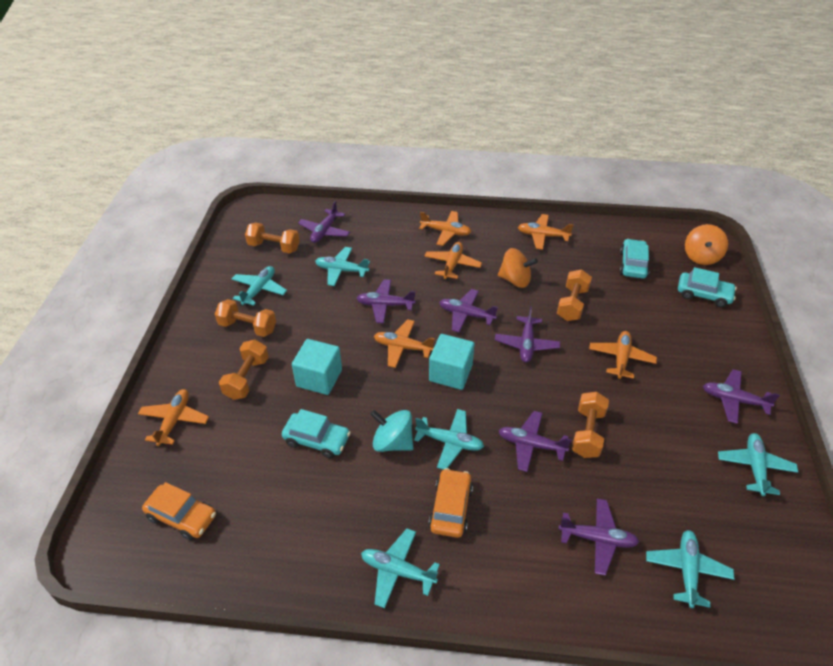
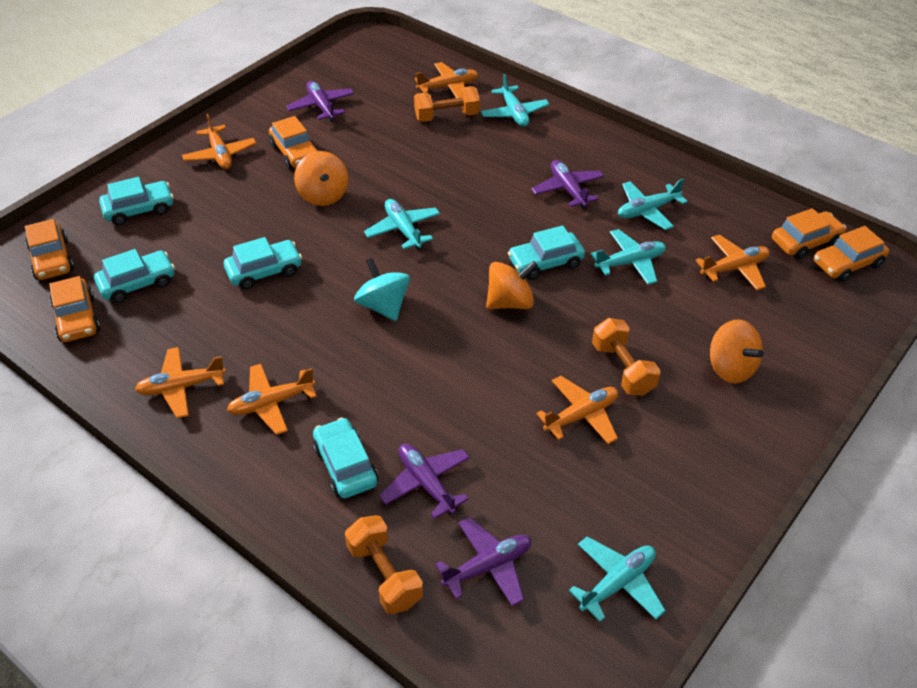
orange car: 2 -> 5
orange dumbbell: 5 -> 3
orange spinning top: 2 -> 3
purple plane: 7 -> 4
turquoise car: 3 -> 5
turquoise cube: 2 -> 0
turquoise plane: 6 -> 5

